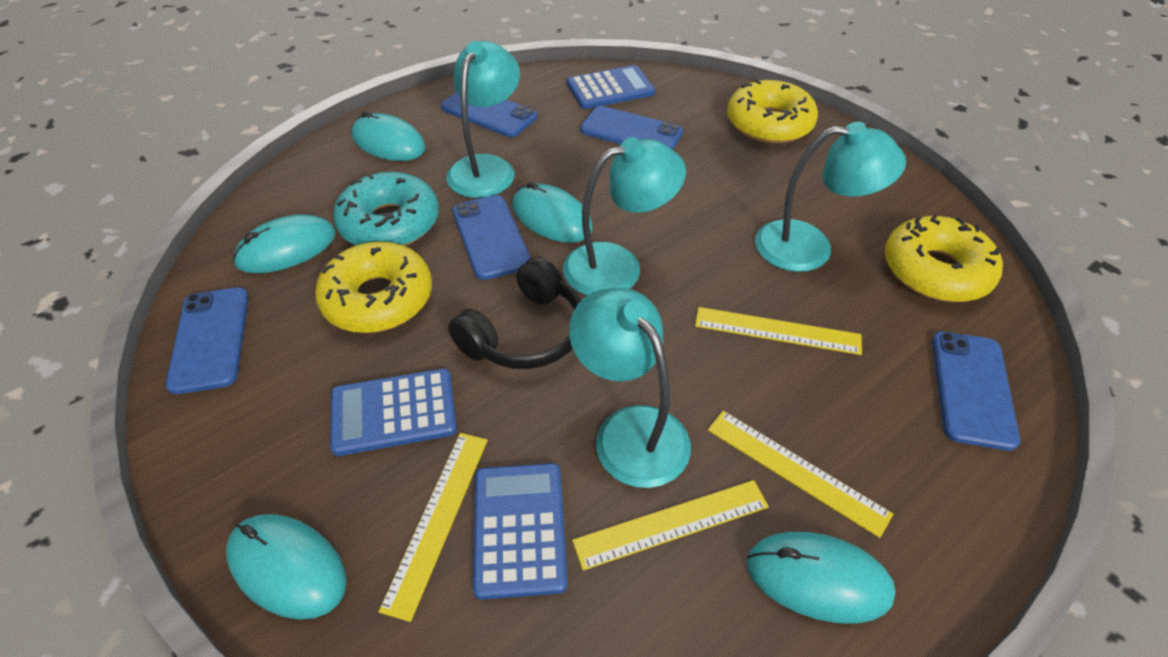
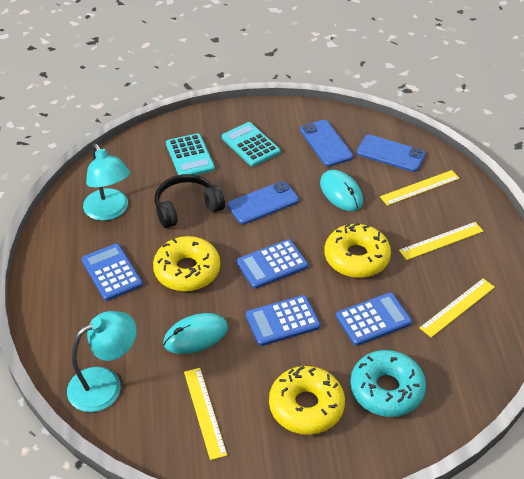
blue calculator: 3 -> 4
blue phone: 5 -> 3
turquoise calculator: 0 -> 2
turquoise lamp: 4 -> 2
turquoise mouse: 5 -> 2

